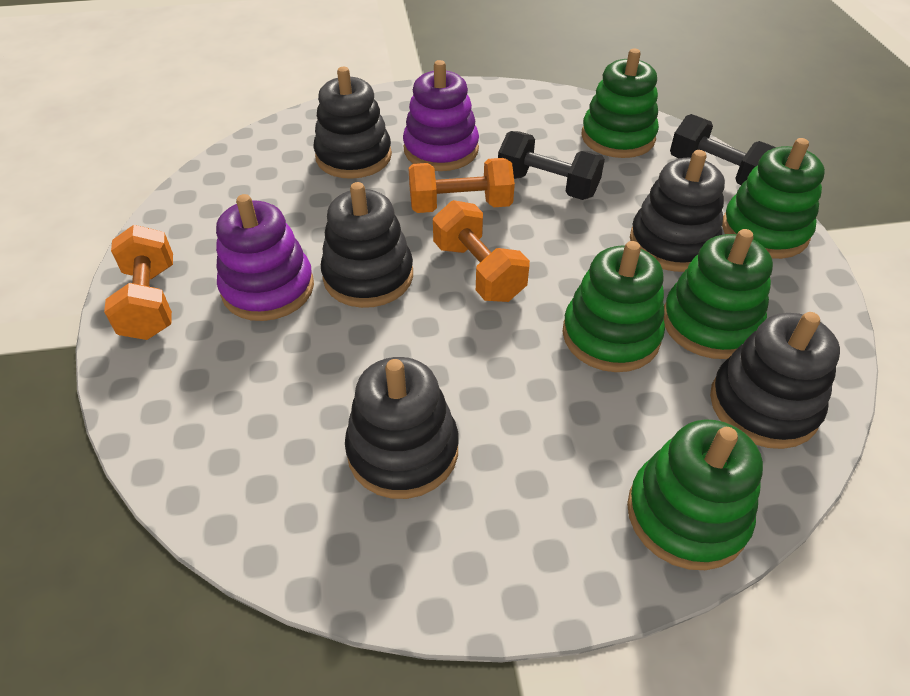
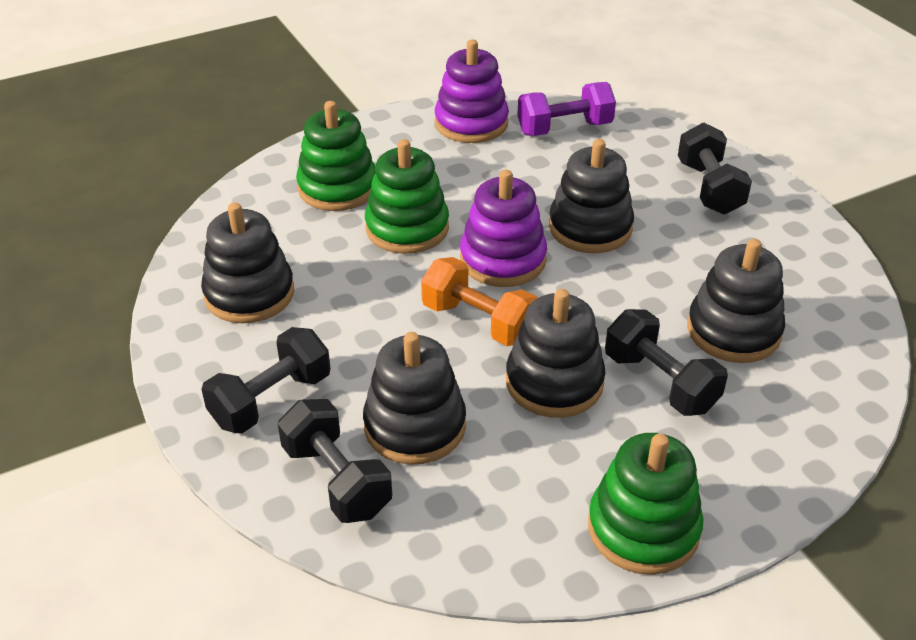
black dumbbell: 2 -> 4
green stacking toy: 5 -> 3
orange dumbbell: 3 -> 1
purple dumbbell: 0 -> 1

